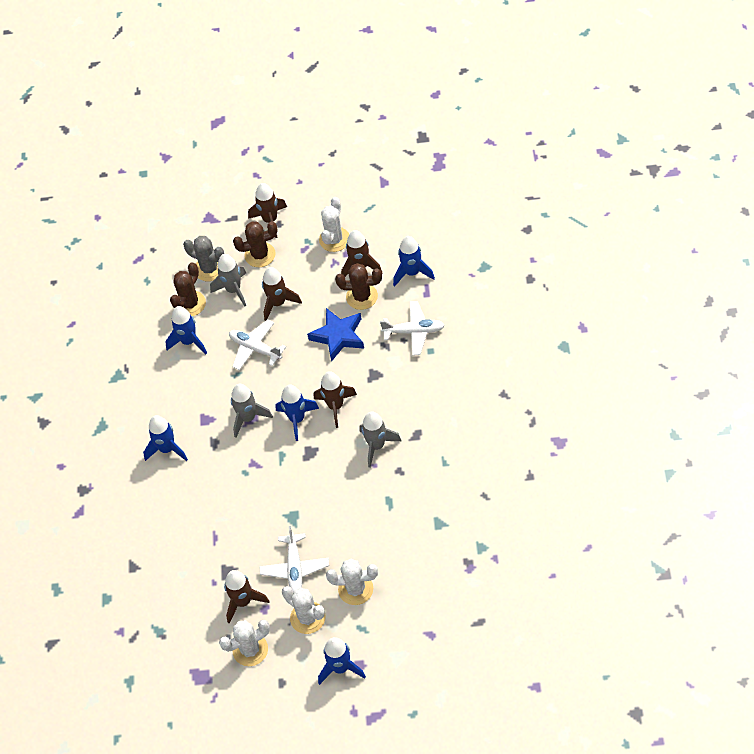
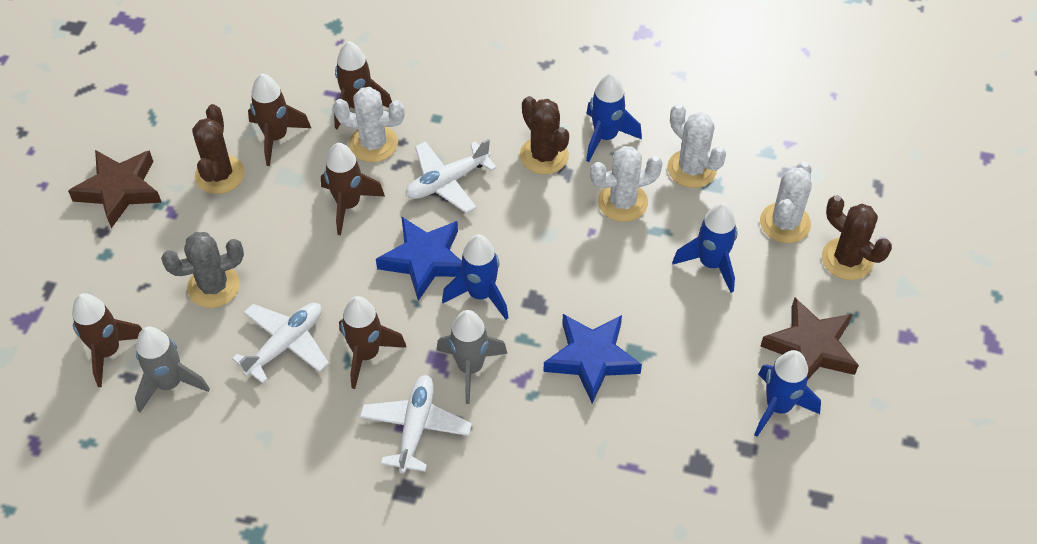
blue rocket: 5 -> 4
blue star: 1 -> 2
brown star: 0 -> 2
grey rocket: 3 -> 2

